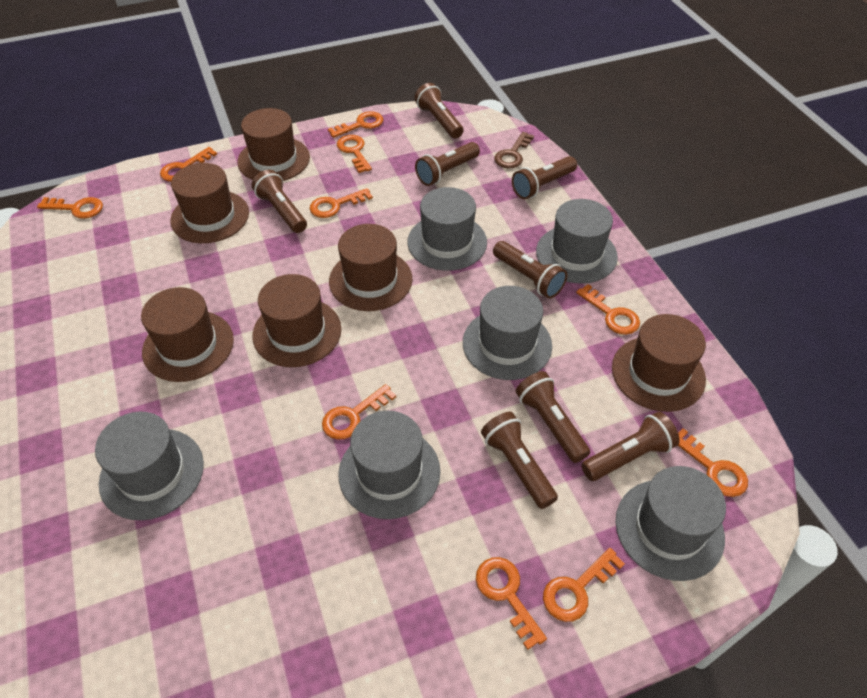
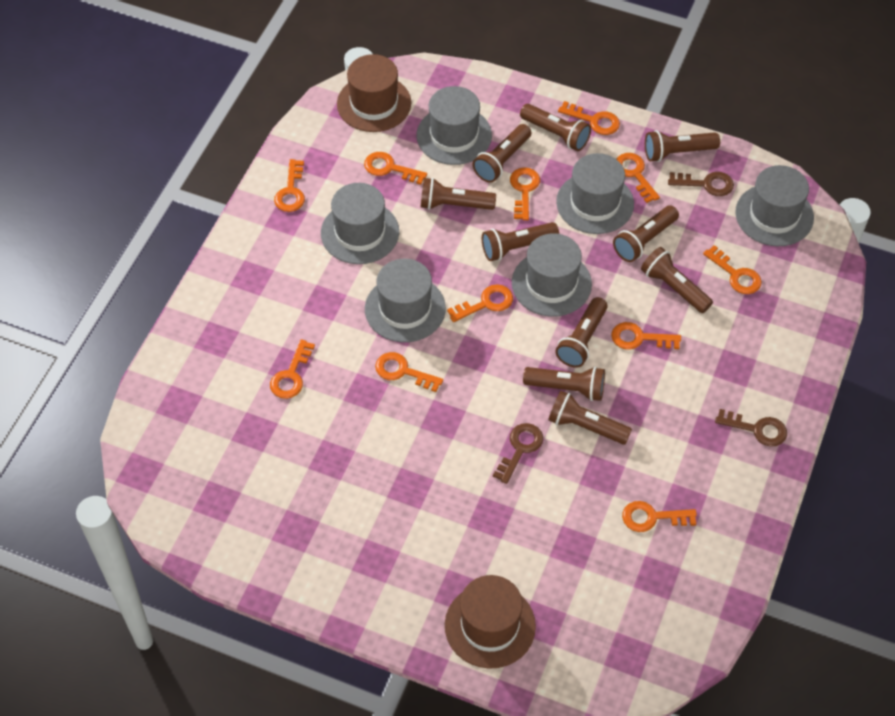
brown flashlight: 8 -> 10
brown hat: 6 -> 2
brown key: 1 -> 3
orange key: 10 -> 11

